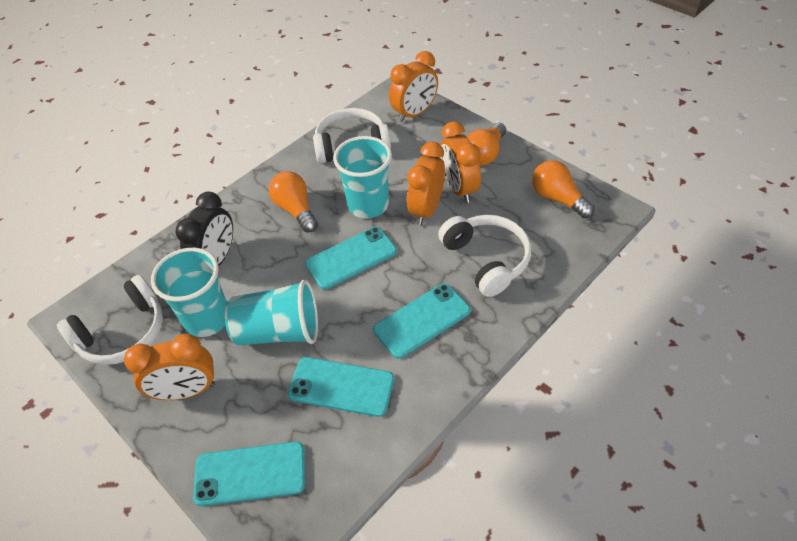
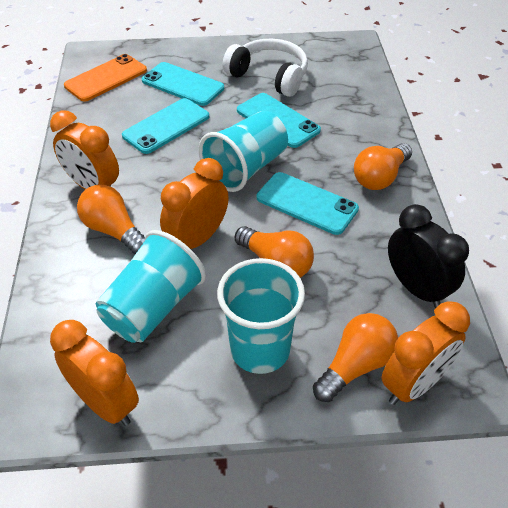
orange light bulb: 3 -> 4
orange phone: 0 -> 1
white headphones: 3 -> 1

